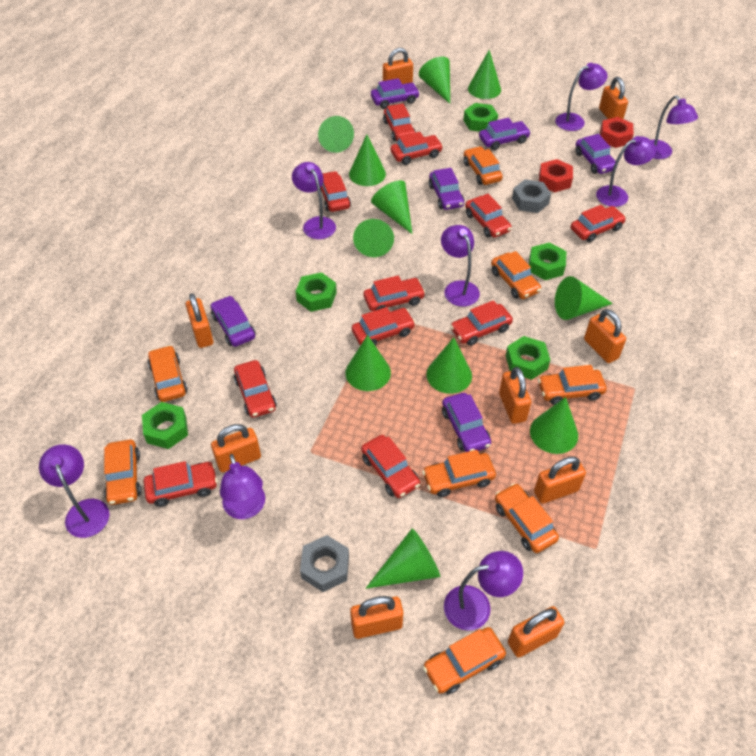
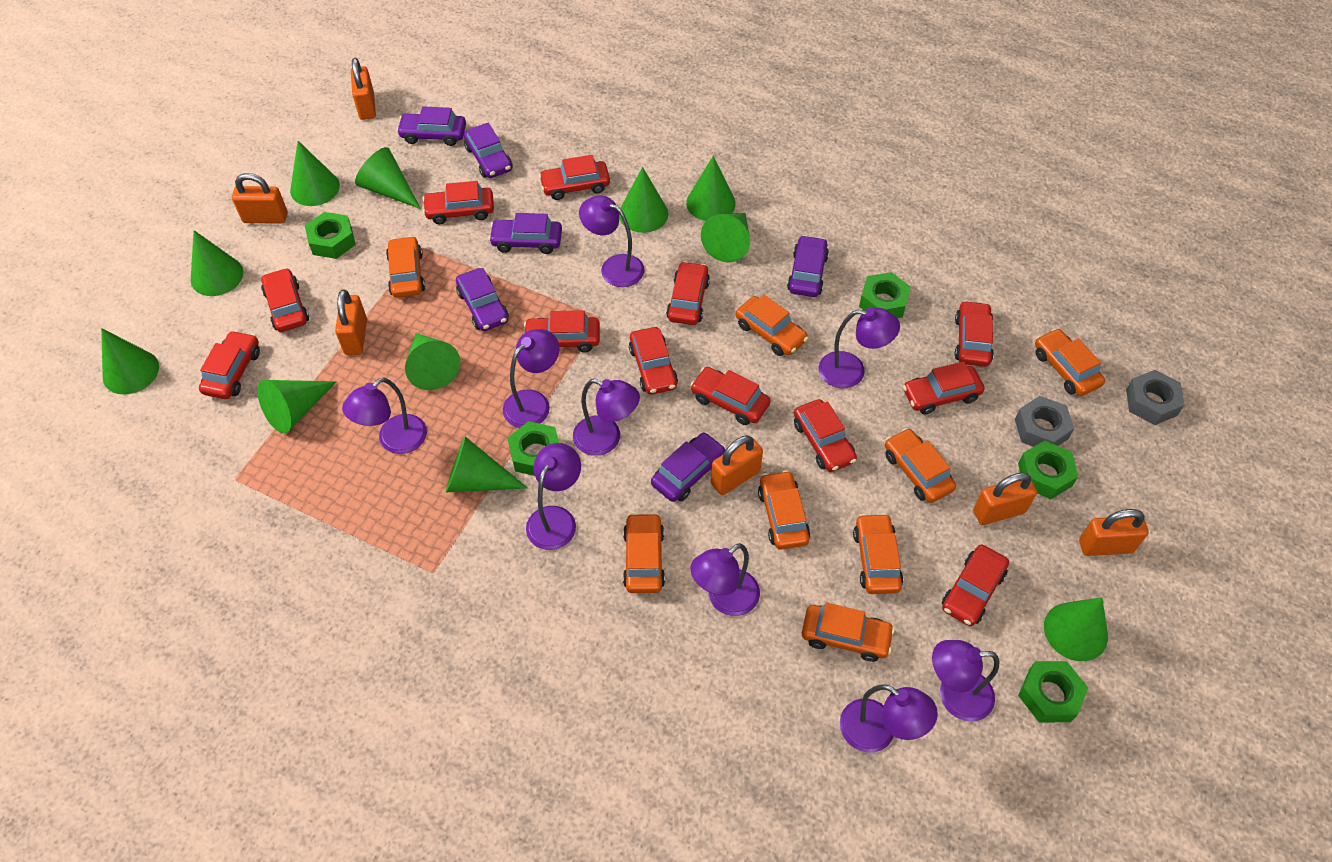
orange padlock: 9 -> 6
purple lamp: 8 -> 9
red car: 11 -> 12
red nut: 2 -> 0

